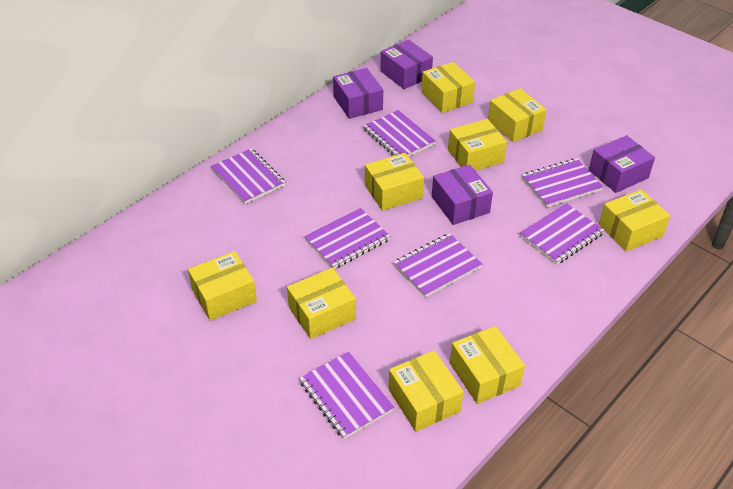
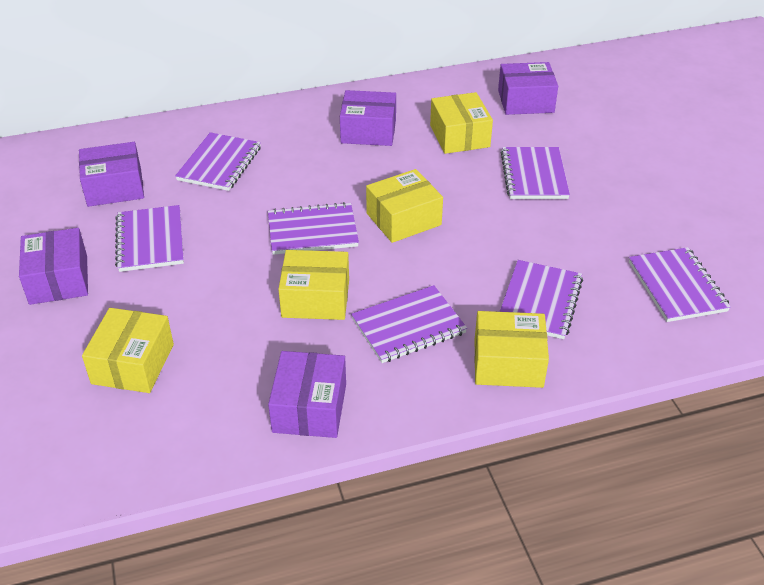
purple box: 4 -> 5
yellow box: 9 -> 5

